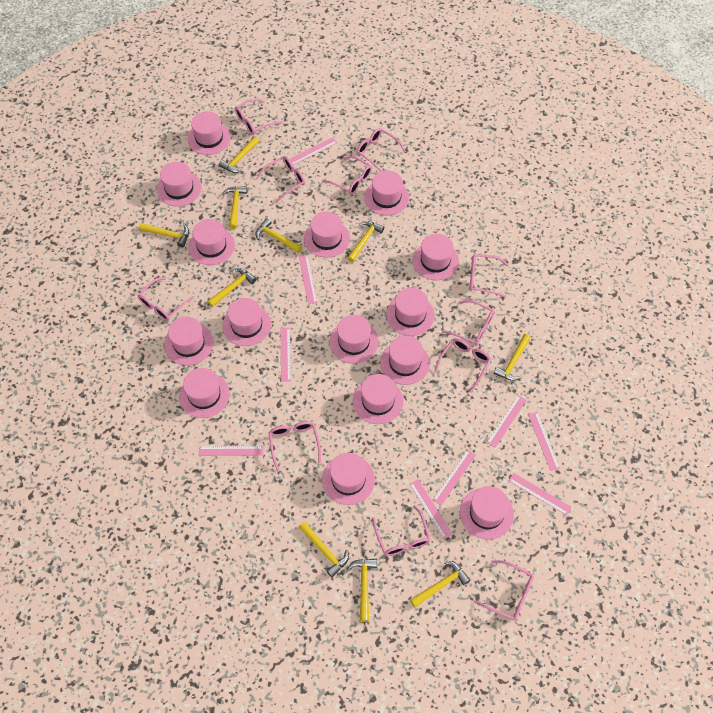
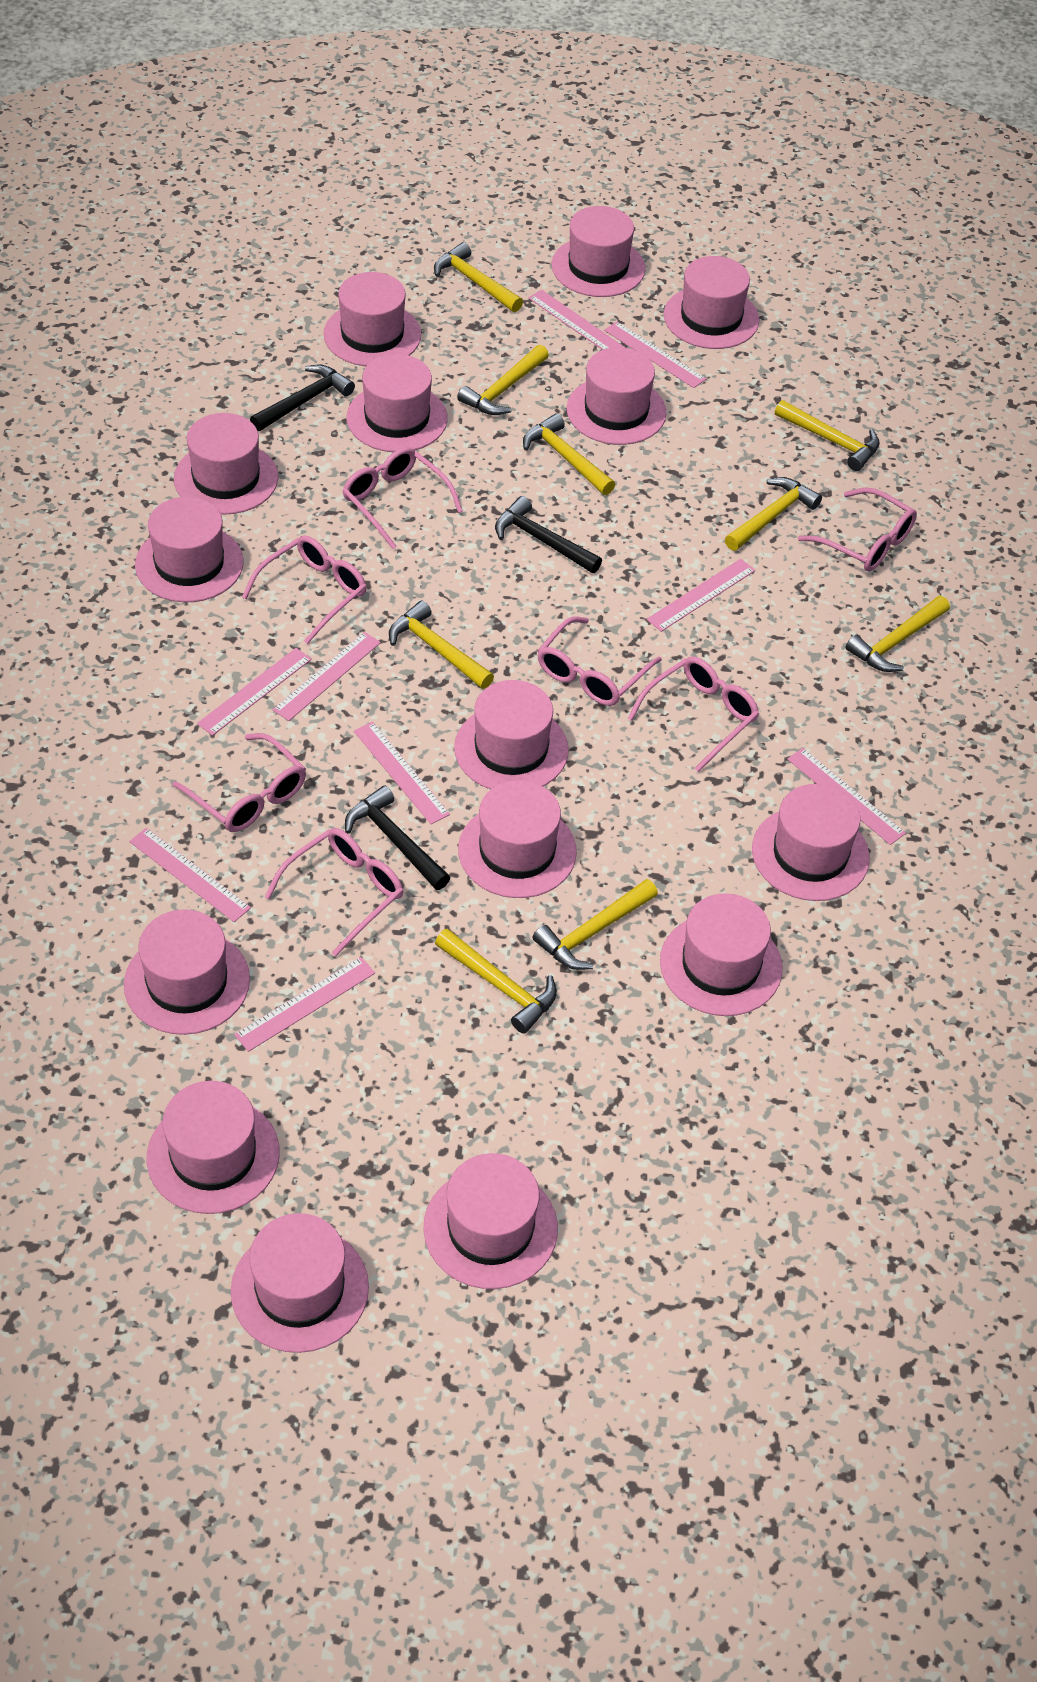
black hammer: 0 -> 3
pink glasses: 11 -> 7
yellow hammer: 10 -> 9

